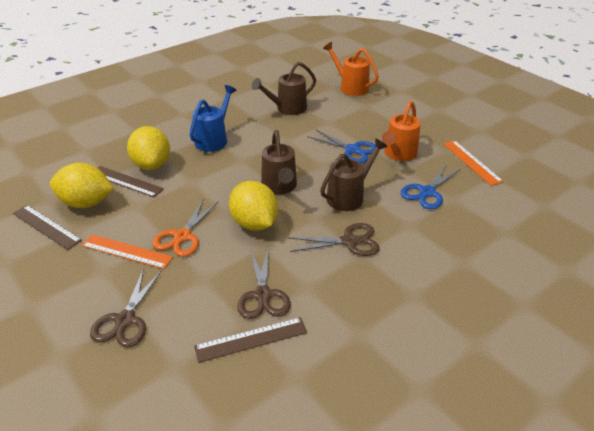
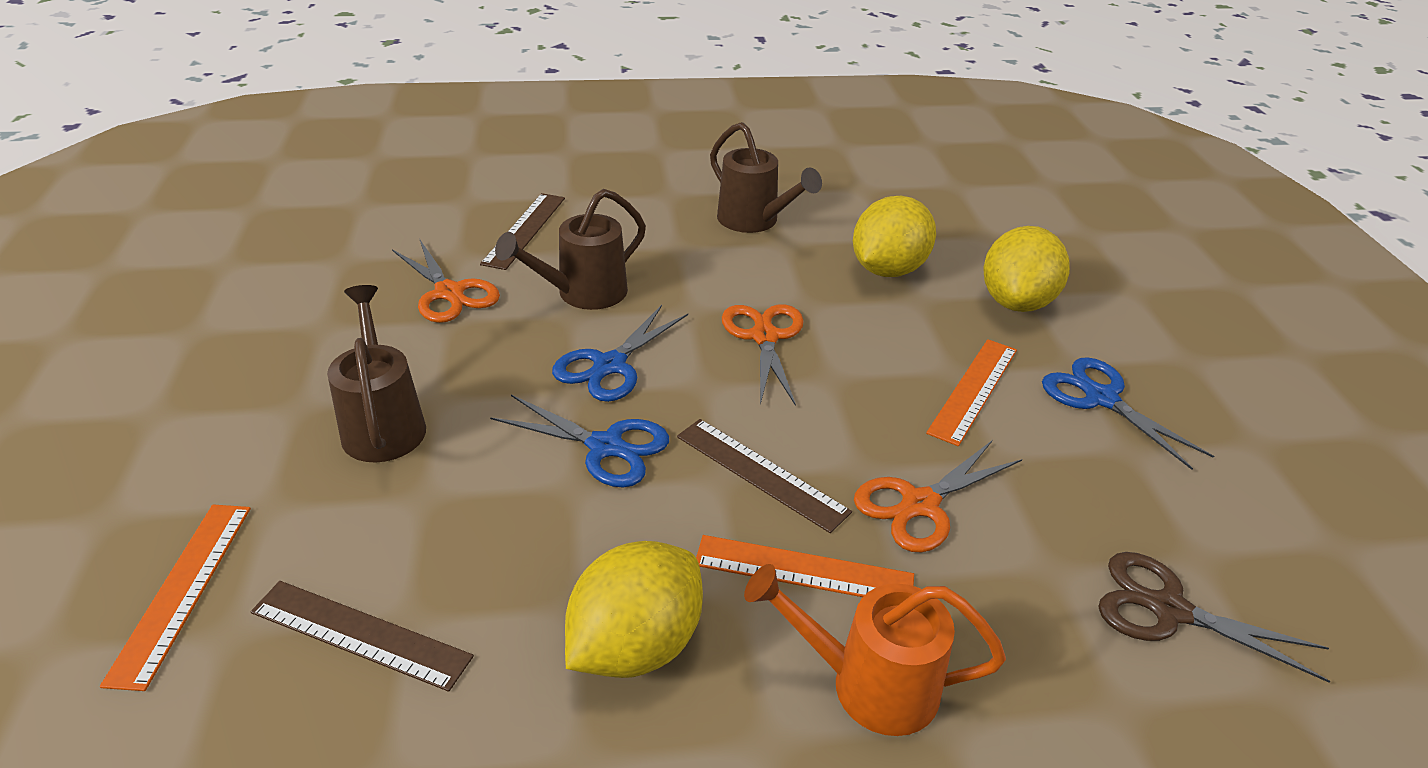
blue scissors: 2 -> 3
blue watering can: 1 -> 0
brown scissors: 3 -> 1
orange ruler: 2 -> 3
orange scissors: 1 -> 3
orange watering can: 2 -> 1

